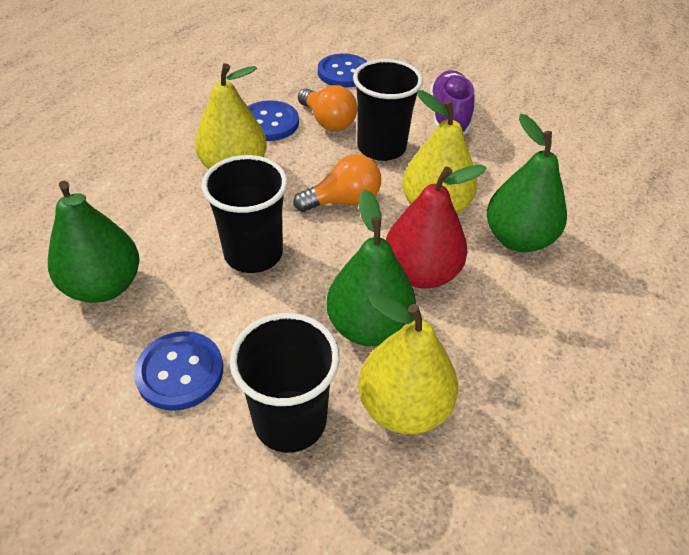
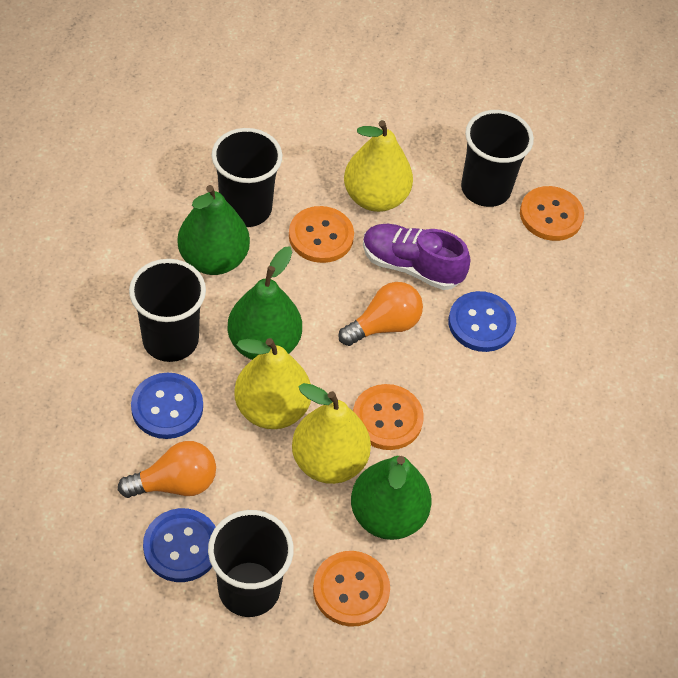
black cup: 3 -> 4
orange button: 0 -> 4
red pear: 1 -> 0

